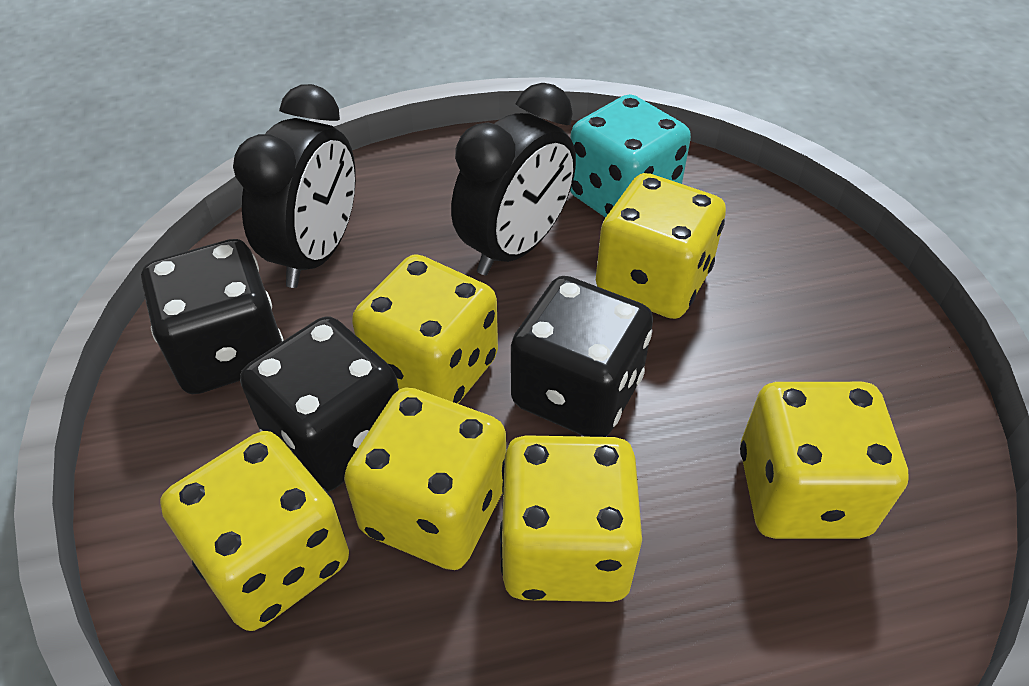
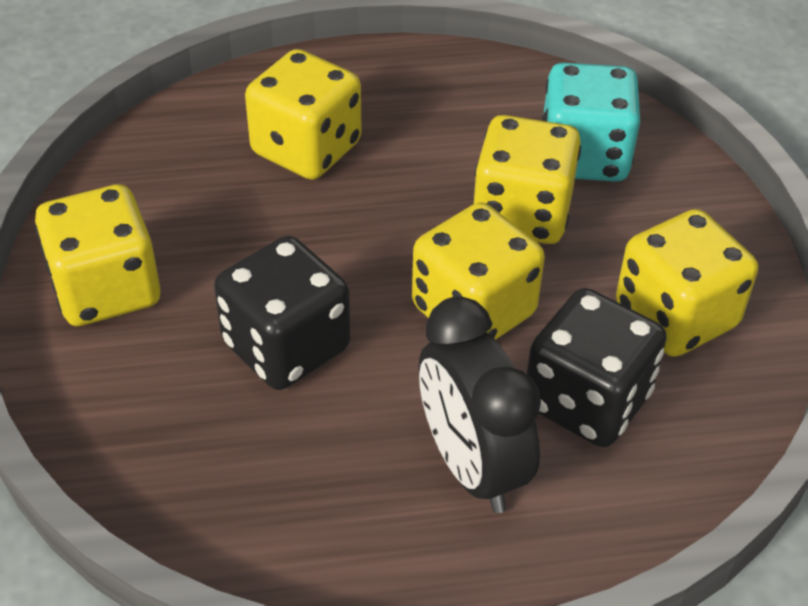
black clock: 2 -> 1
black dice: 3 -> 2
yellow dice: 6 -> 5

